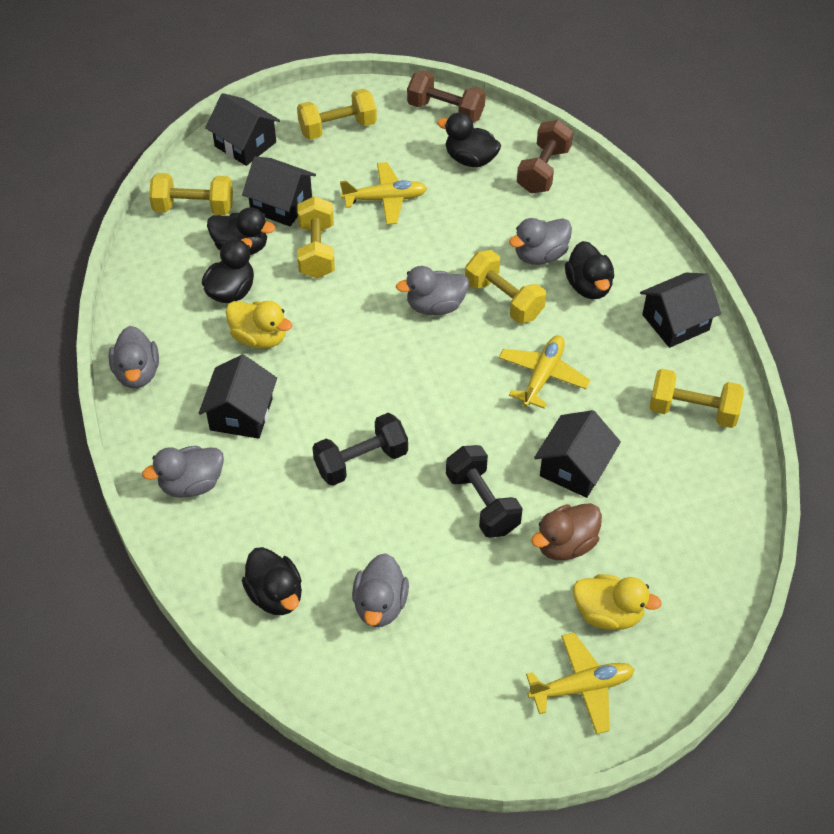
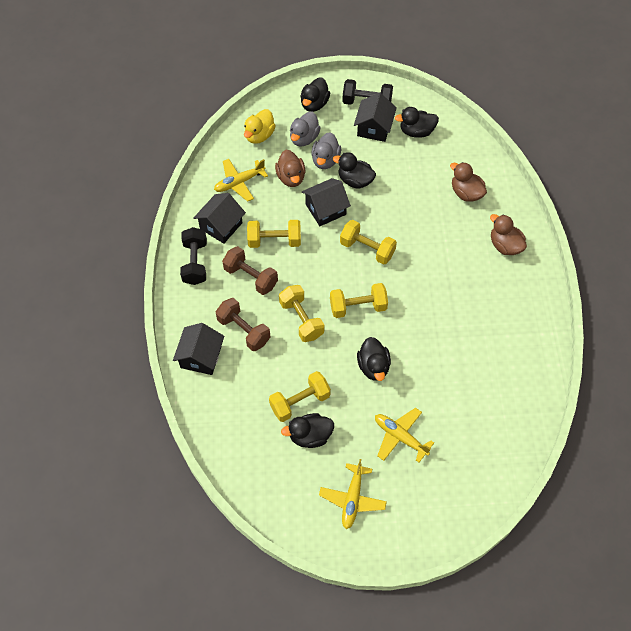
black house: 5 -> 4
brown duck: 1 -> 3
grey duck: 5 -> 2
yellow duck: 2 -> 1

